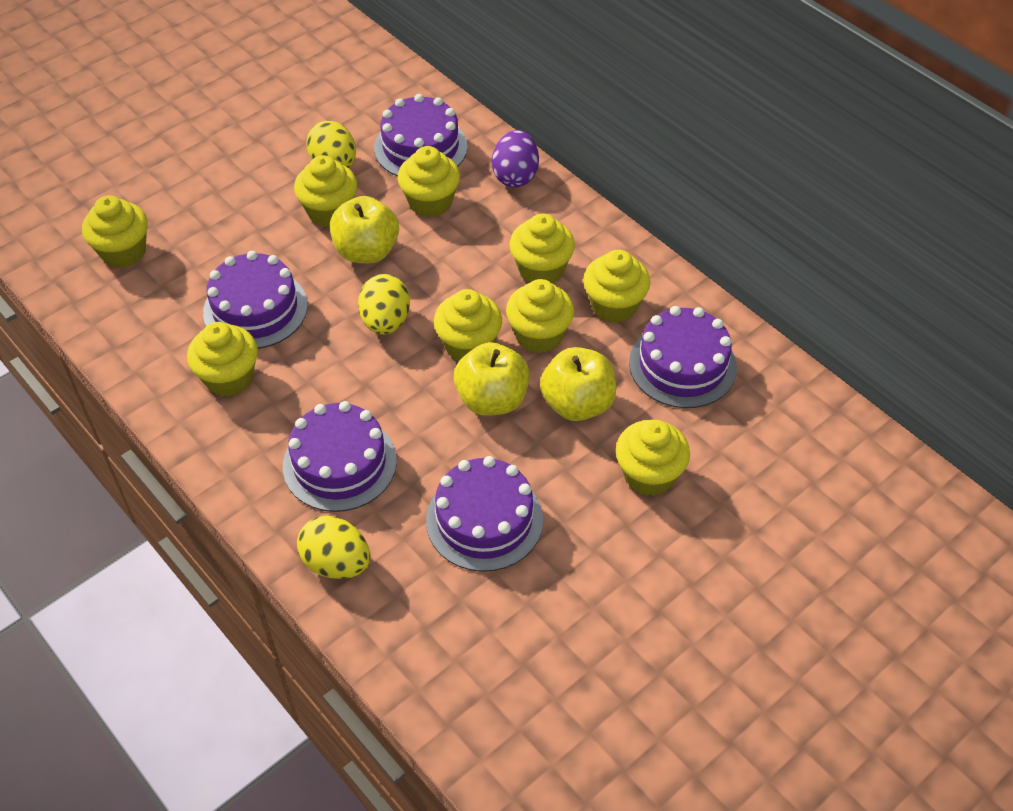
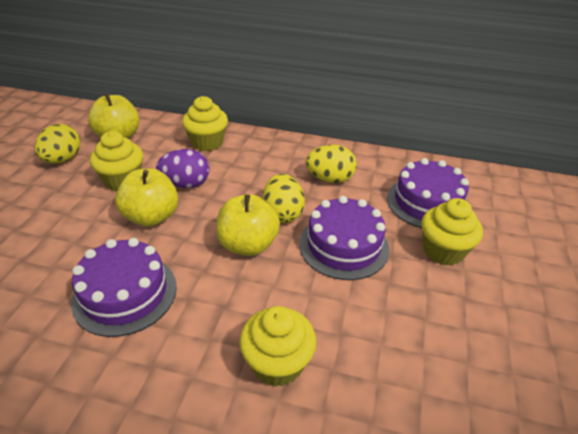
purple cake: 5 -> 3
yellow cupcake: 9 -> 4

